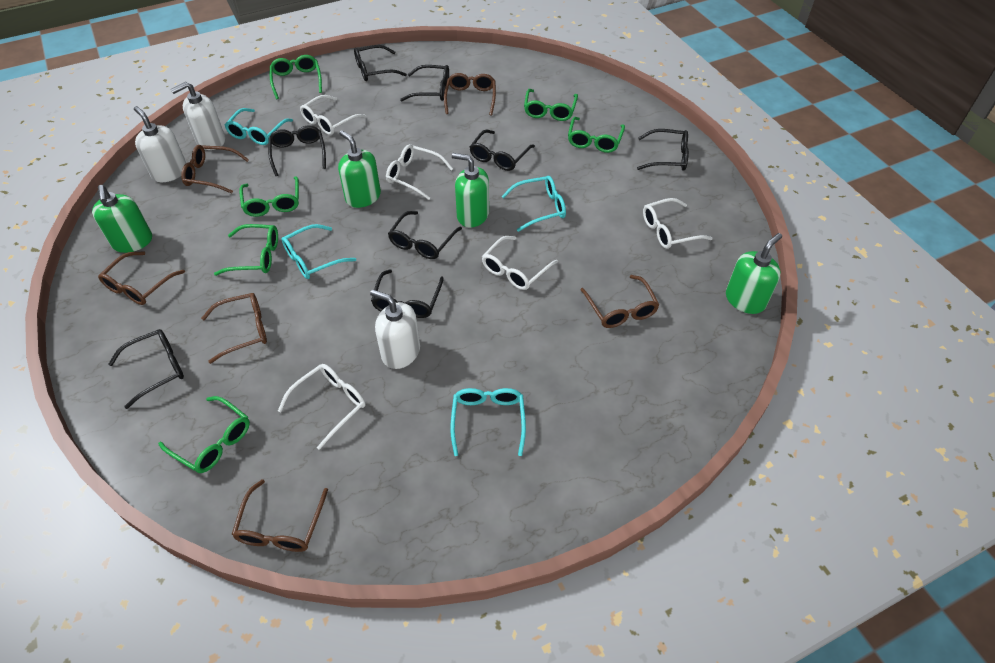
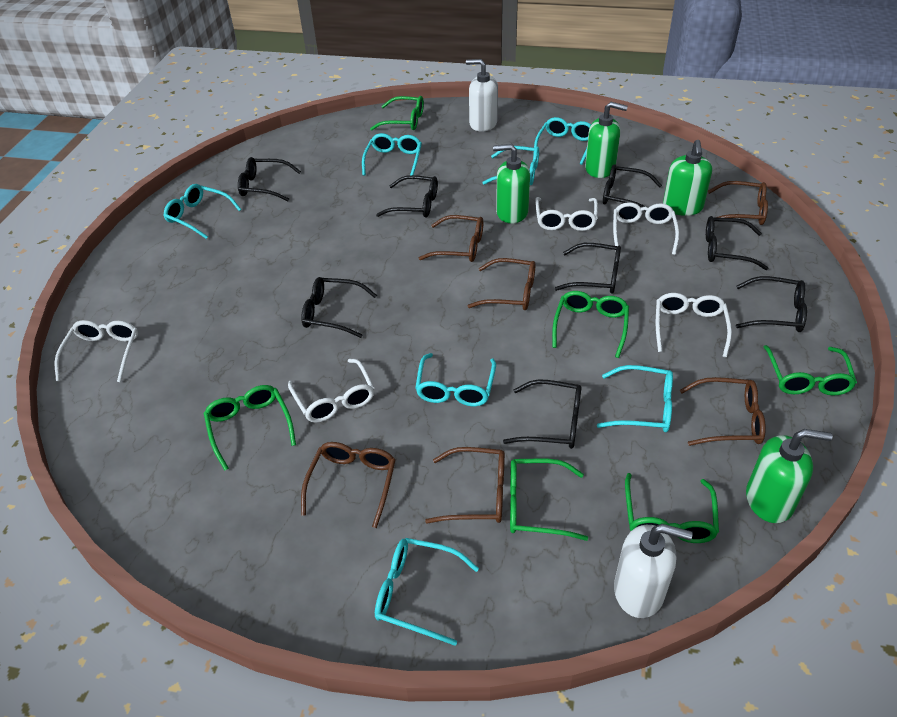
turquoise glasses: 4 -> 7
white soap dispenser: 3 -> 2

